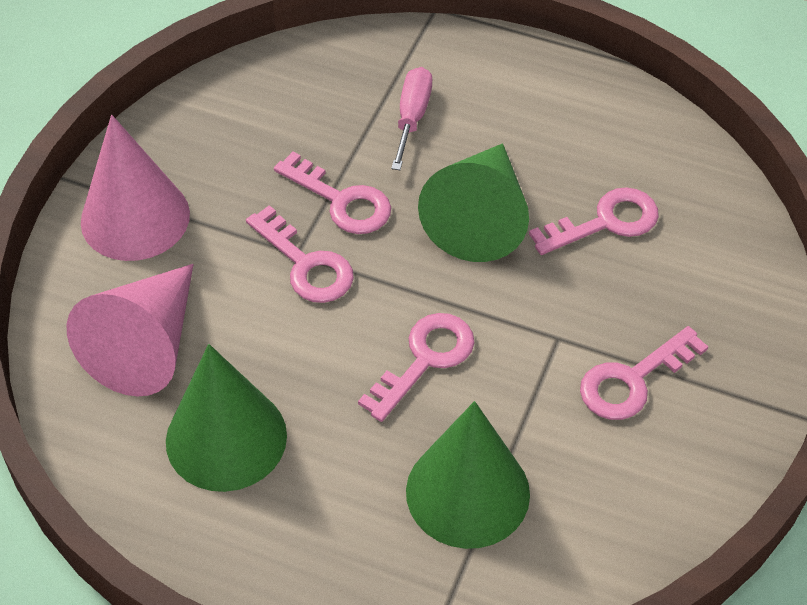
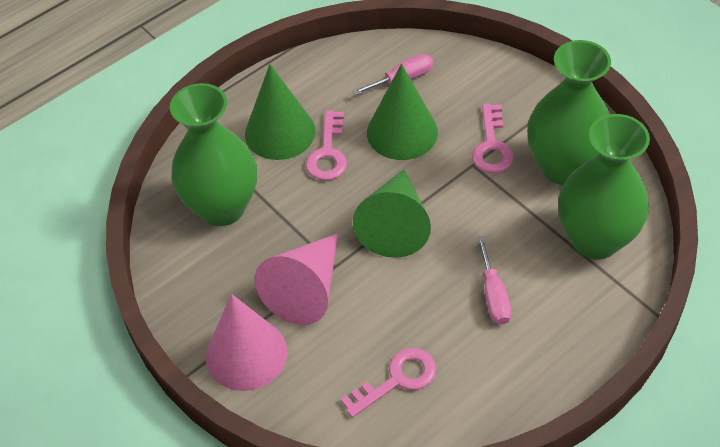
green vase: 0 -> 3
pink key: 5 -> 3
pink screwdriver: 1 -> 2

